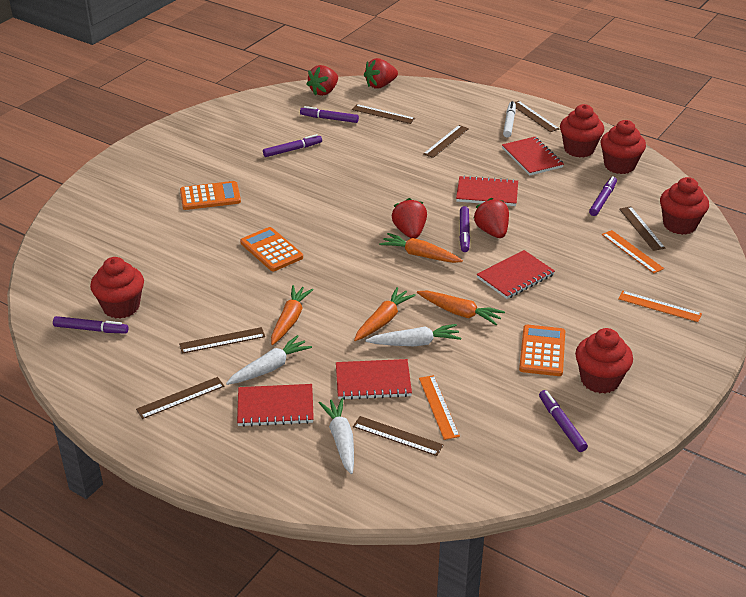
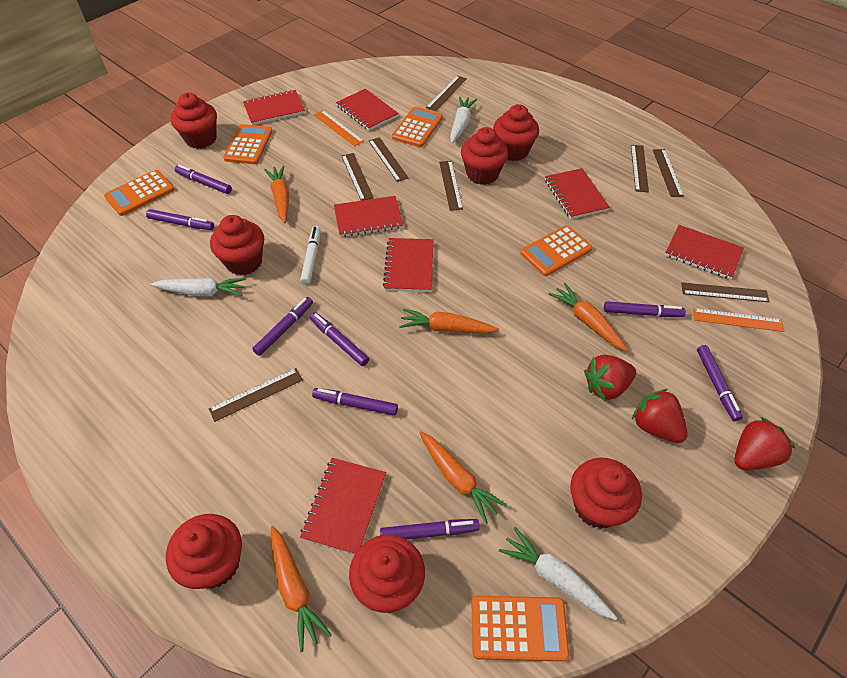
brown ruler: 7 -> 8
orange calculator: 3 -> 5
orange carrot: 4 -> 5
orange ruler: 3 -> 2
purple marker: 6 -> 8
red cupcake: 5 -> 7
red notebook: 5 -> 7
red strawberry: 4 -> 3

